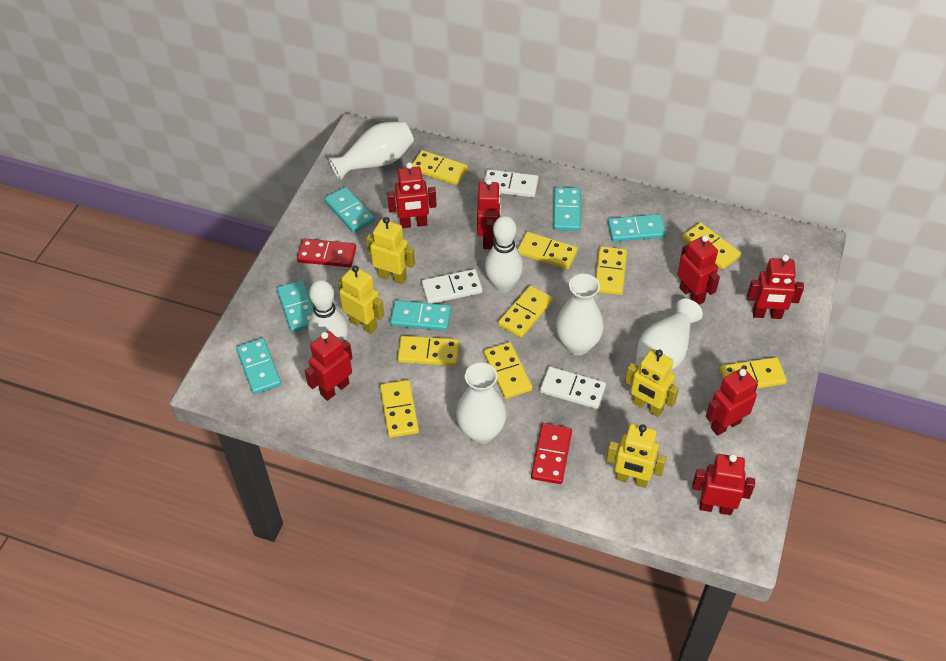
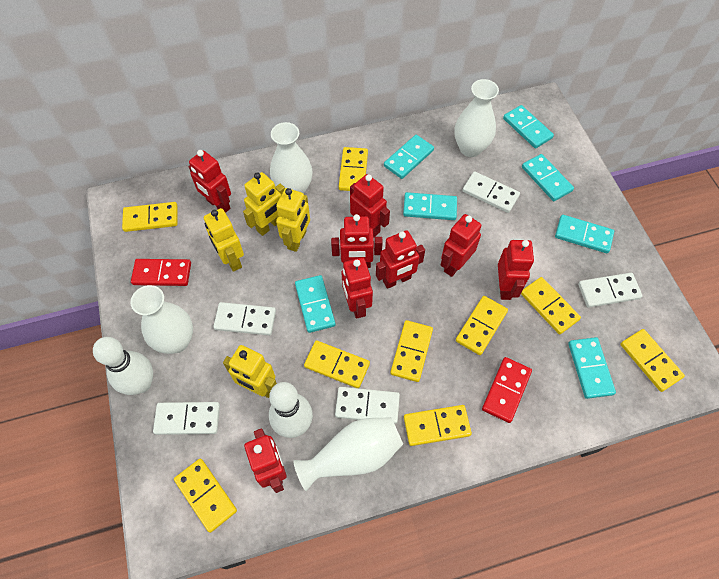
red robot: 7 -> 8
turquoise domino: 6 -> 7
white domino: 3 -> 5

